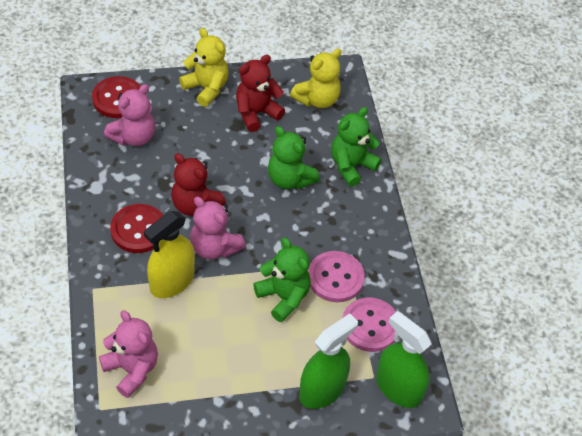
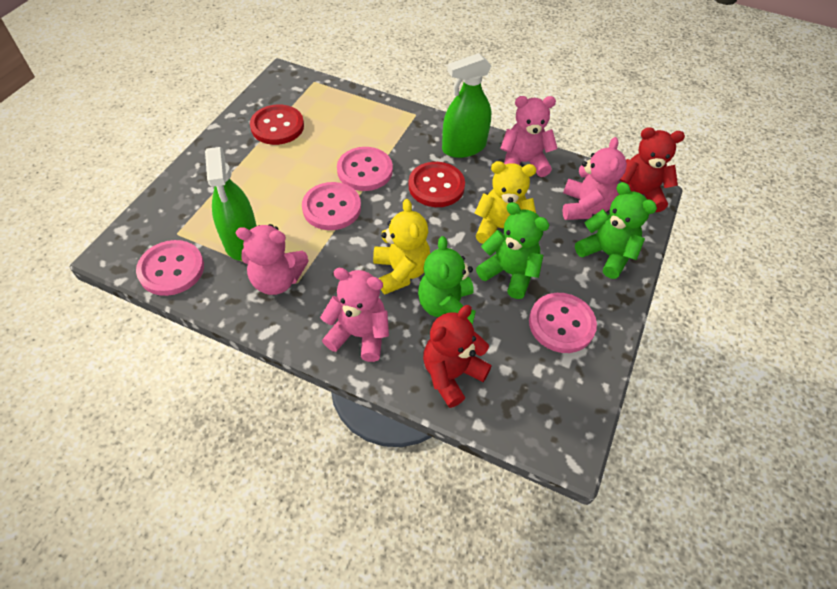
pink button: 2 -> 4
pink teddy bear: 3 -> 4
yellow spray bottle: 1 -> 0

